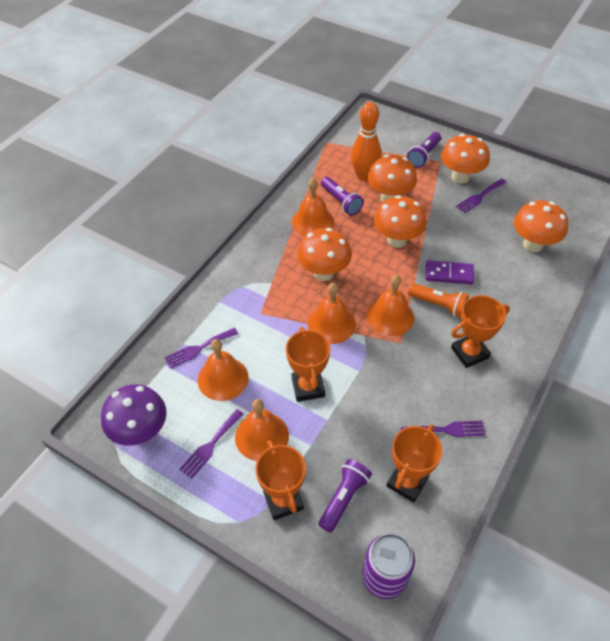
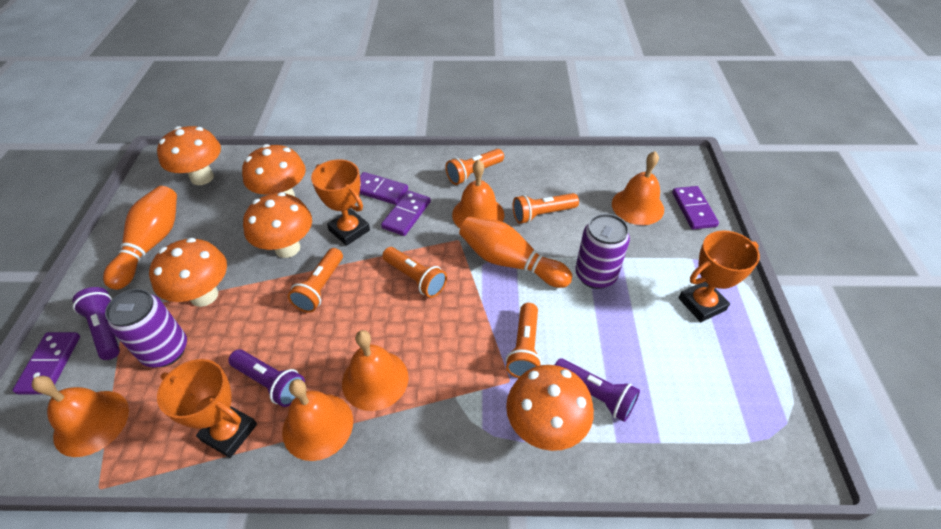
orange bowling pin: 1 -> 2
orange flashlight: 1 -> 5
orange trophy: 4 -> 3
purple can: 1 -> 2
purple domino: 1 -> 4
purple fork: 4 -> 0
purple mushroom: 1 -> 0

